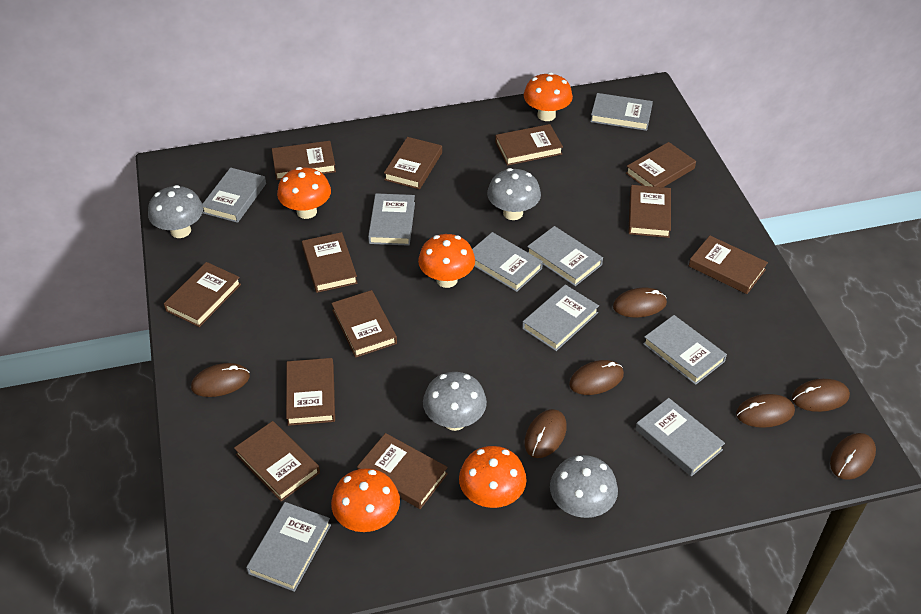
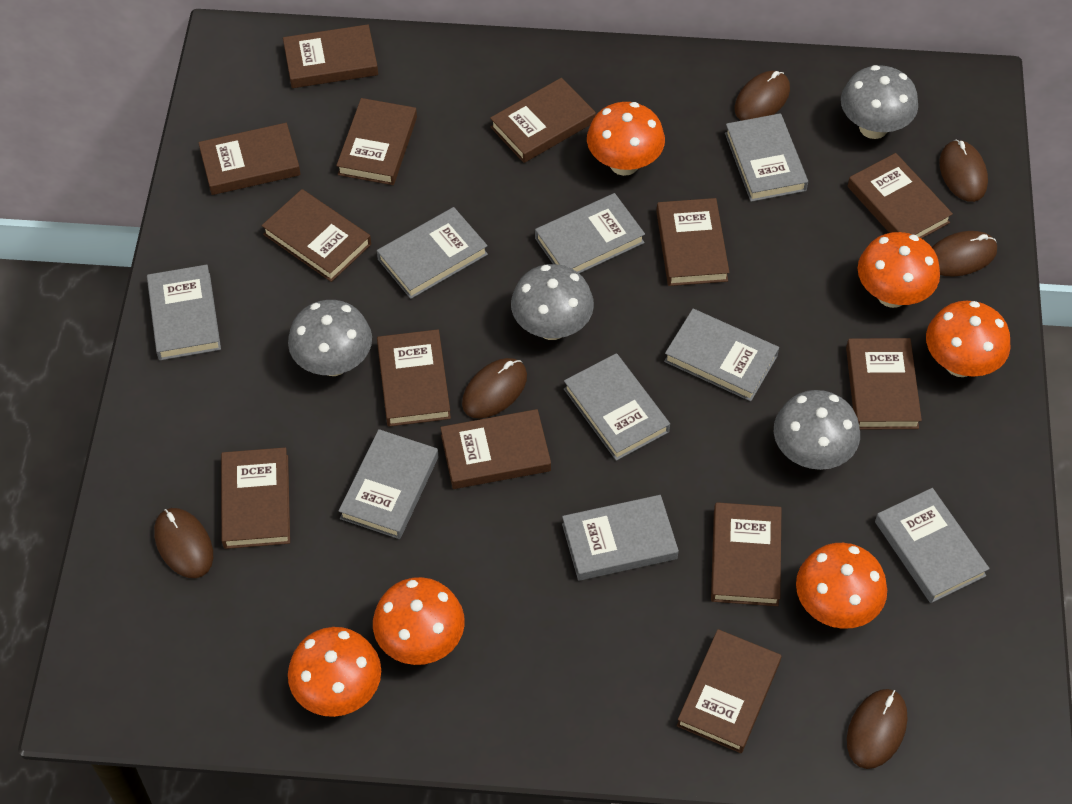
brown book: 12 -> 13
brown mouse: 7 -> 6
orange mushroom: 5 -> 6

